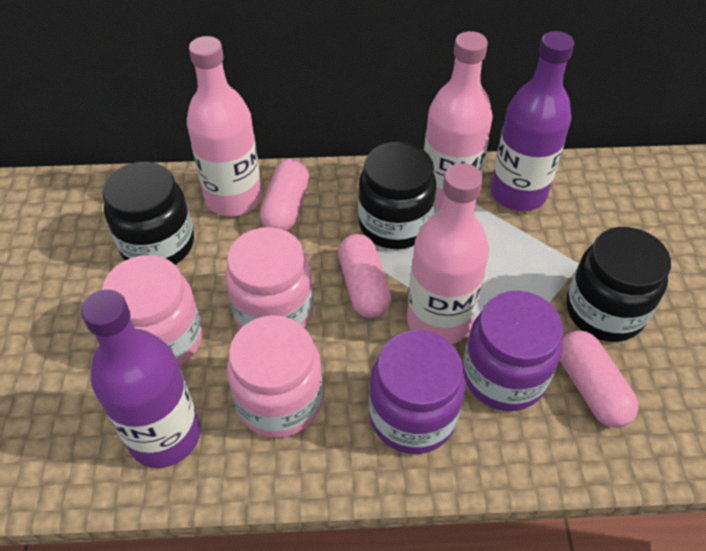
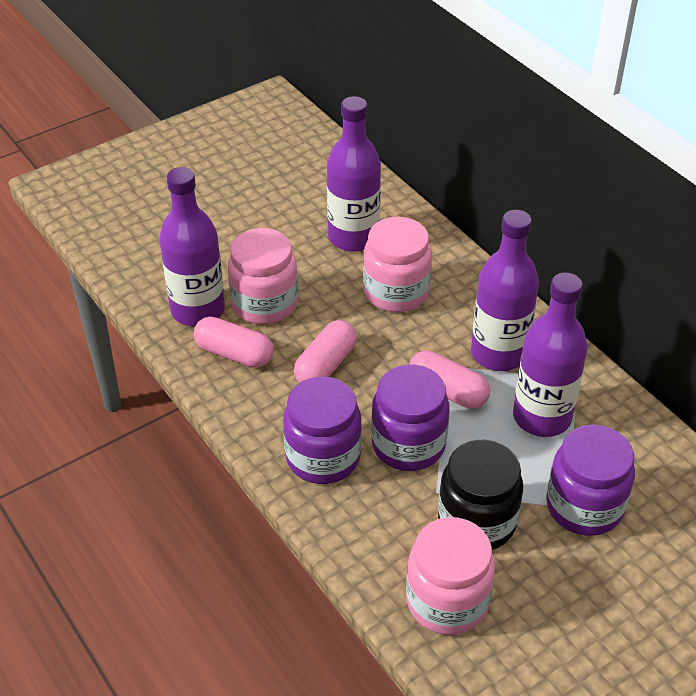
black jar: 3 -> 1
pink bottle: 3 -> 0
purple bottle: 2 -> 4
purple jar: 2 -> 3

